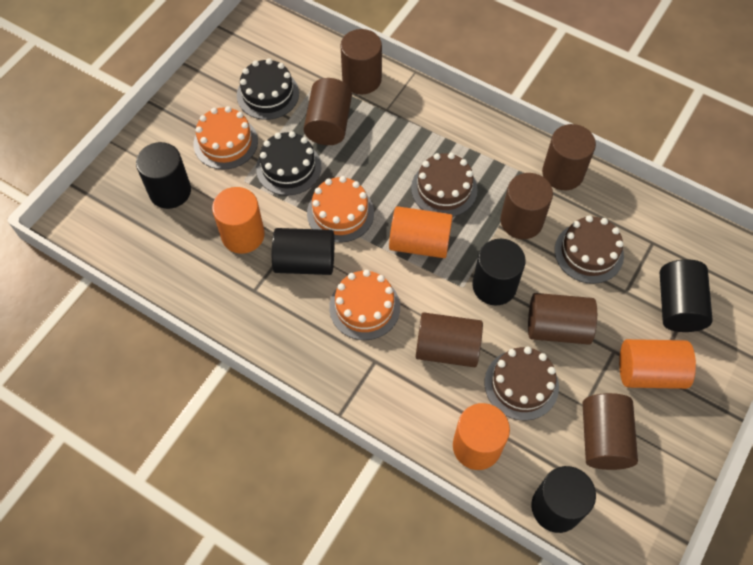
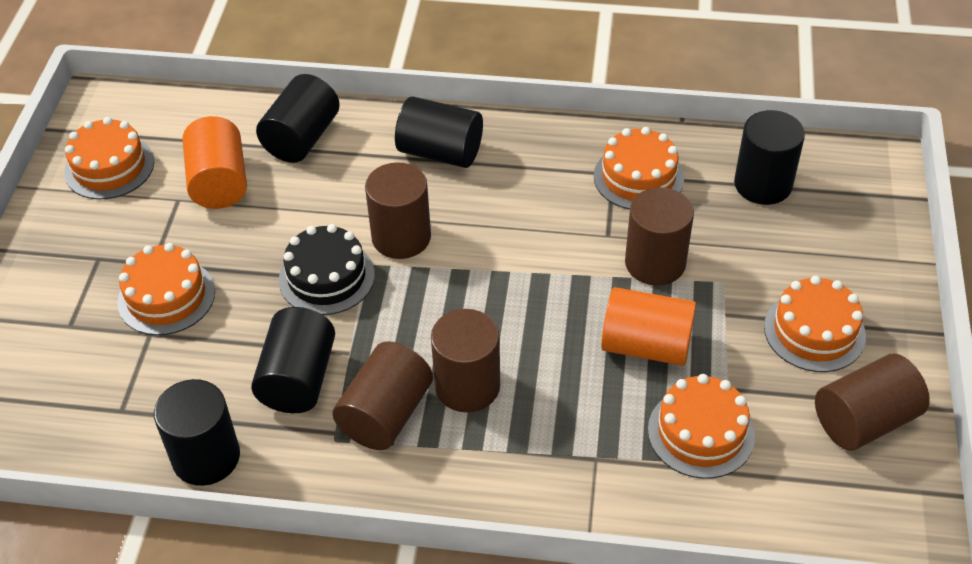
black cake: 2 -> 1
brown cake: 3 -> 0
brown cylinder: 7 -> 5
orange cake: 3 -> 5
orange cylinder: 4 -> 2

